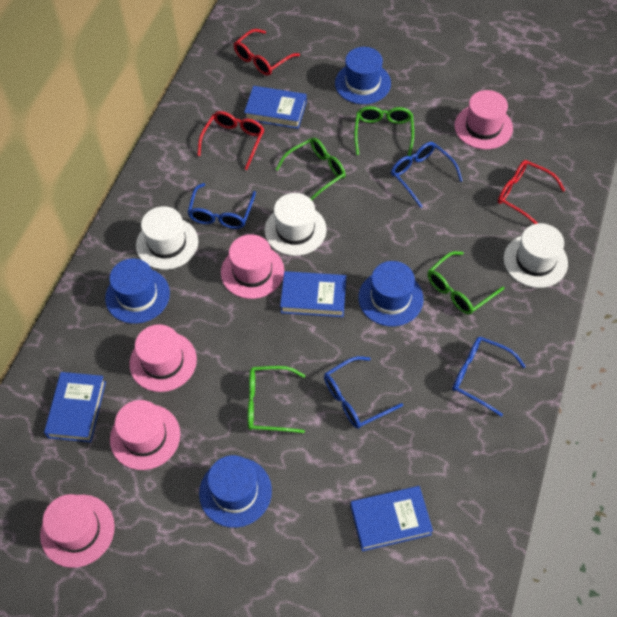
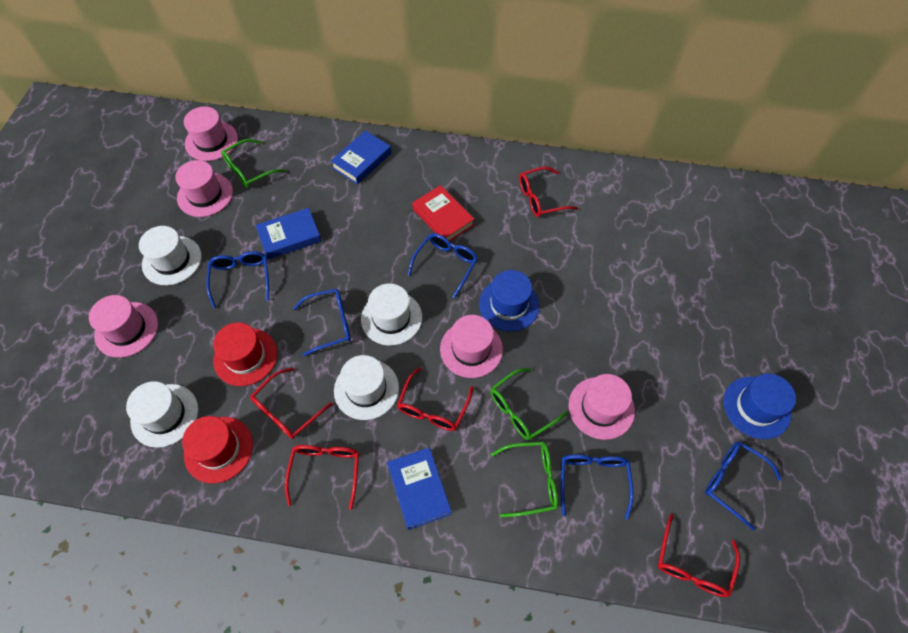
blue book: 4 -> 3
blue glasses: 4 -> 5
blue hat: 4 -> 2
green glasses: 4 -> 3
red book: 0 -> 1
red glasses: 3 -> 5
red hat: 0 -> 2
white hat: 3 -> 4

